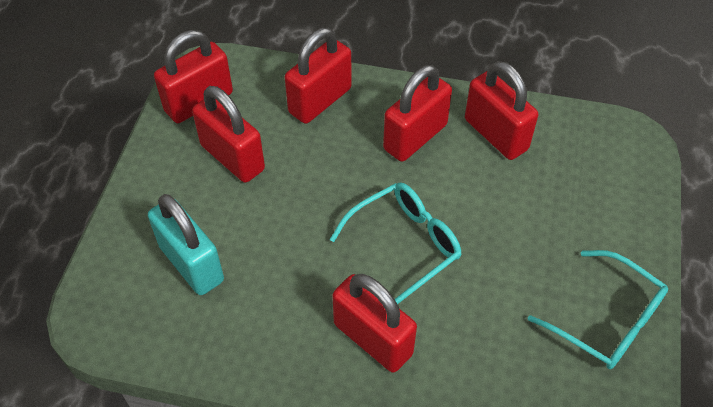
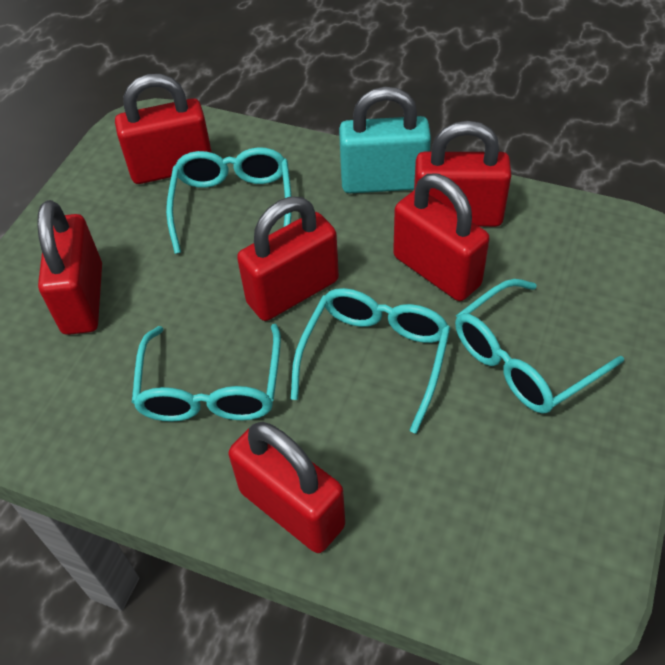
turquoise glasses: 2 -> 4

